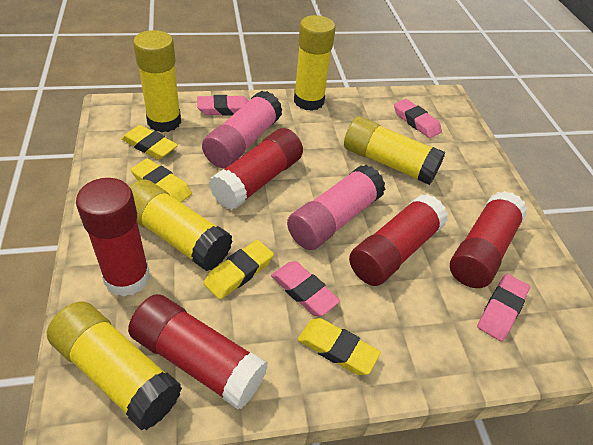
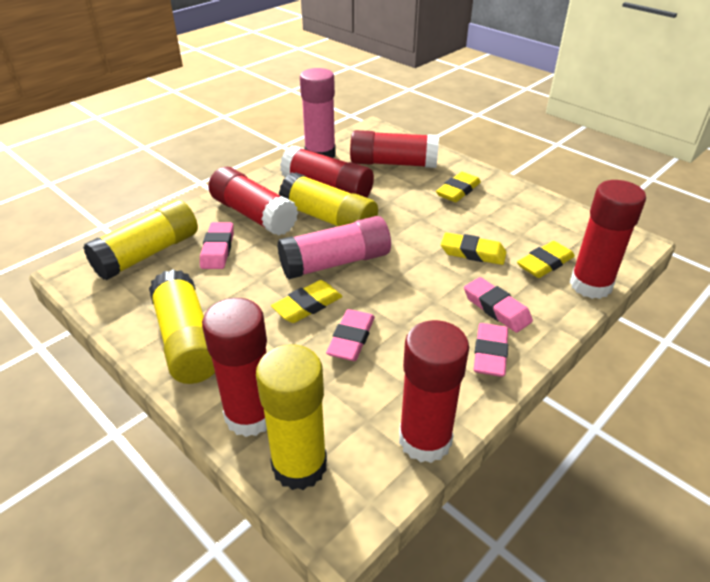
red glue stick: 5 -> 6
yellow glue stick: 5 -> 4

